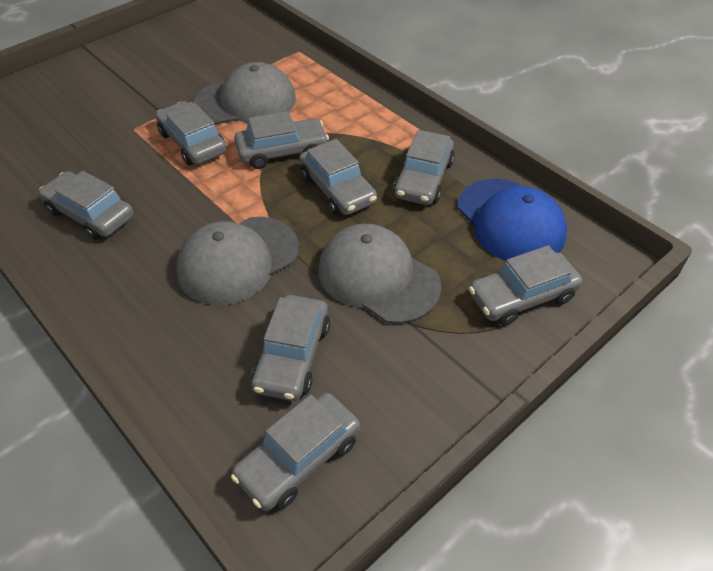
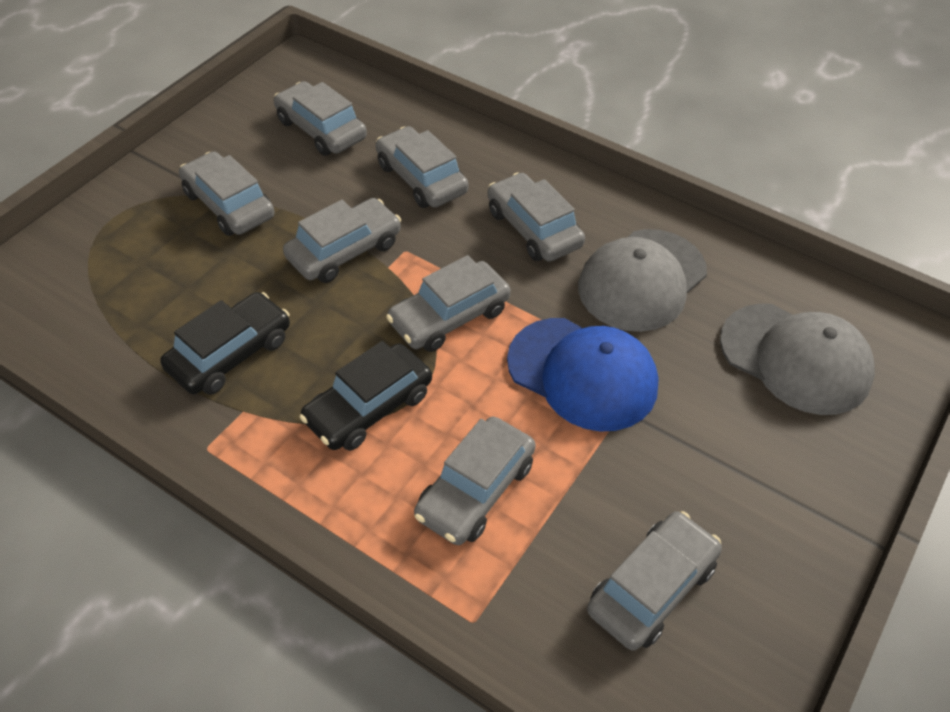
black car: 0 -> 2
grey cap: 3 -> 2

